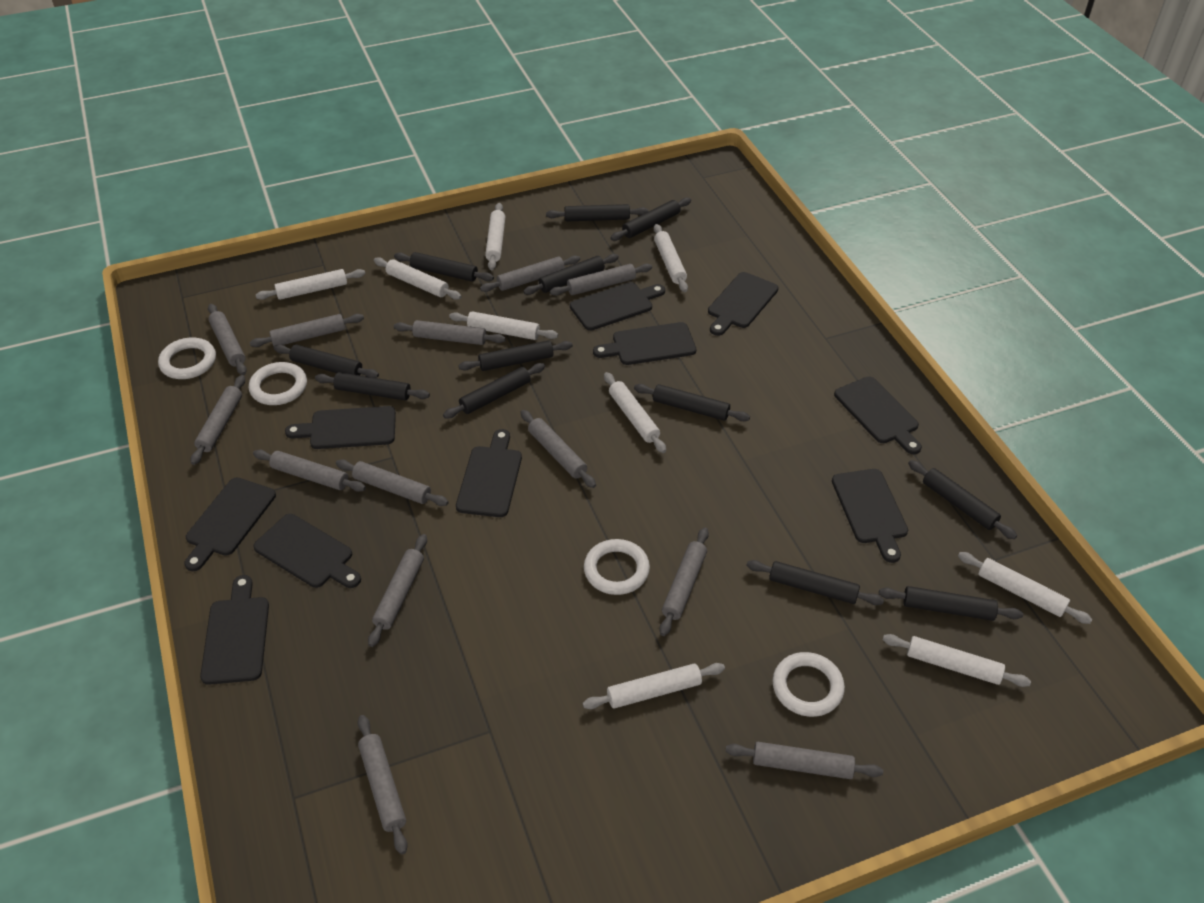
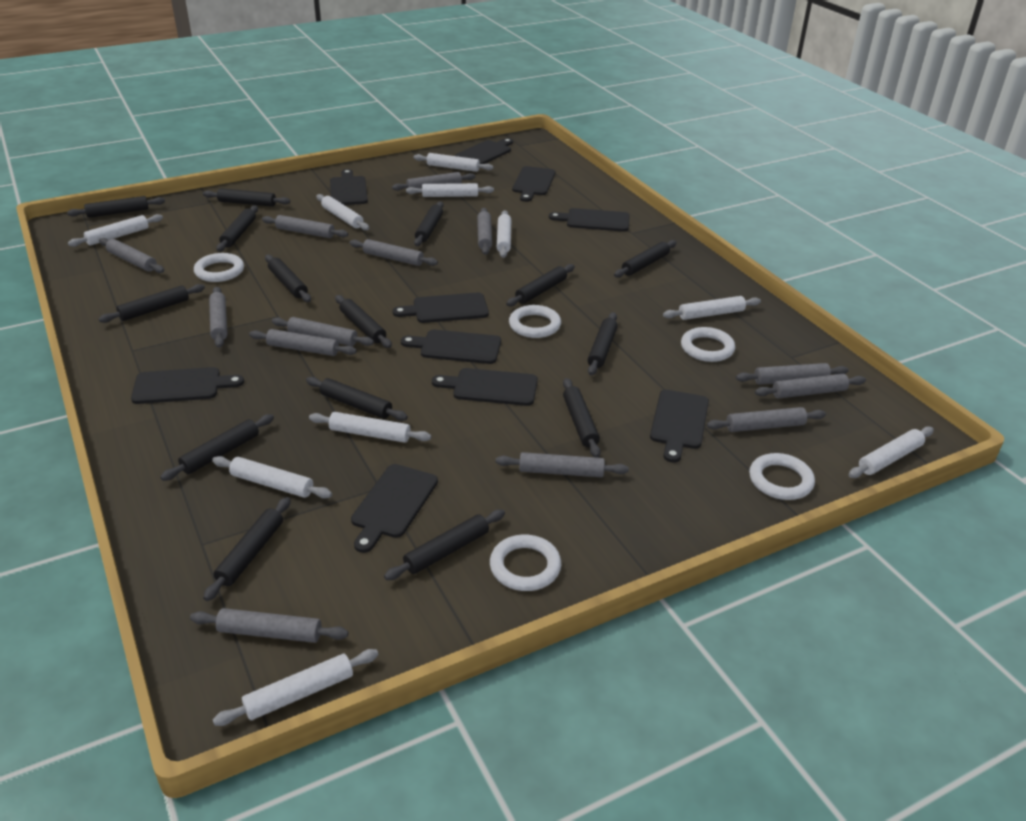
black rolling pin: 12 -> 15
white ring: 4 -> 5
white rolling pin: 9 -> 10

